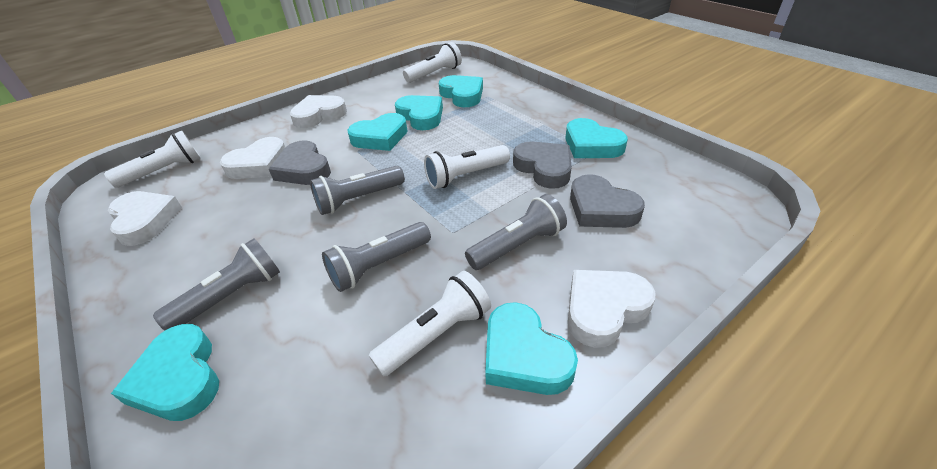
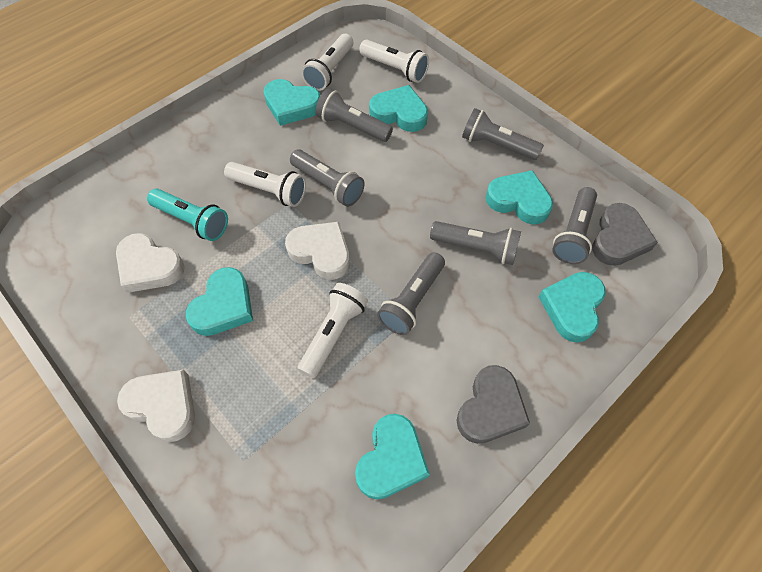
grey flashlight: 4 -> 6
grey heart: 3 -> 2
turquoise flashlight: 0 -> 1
white heart: 4 -> 3

